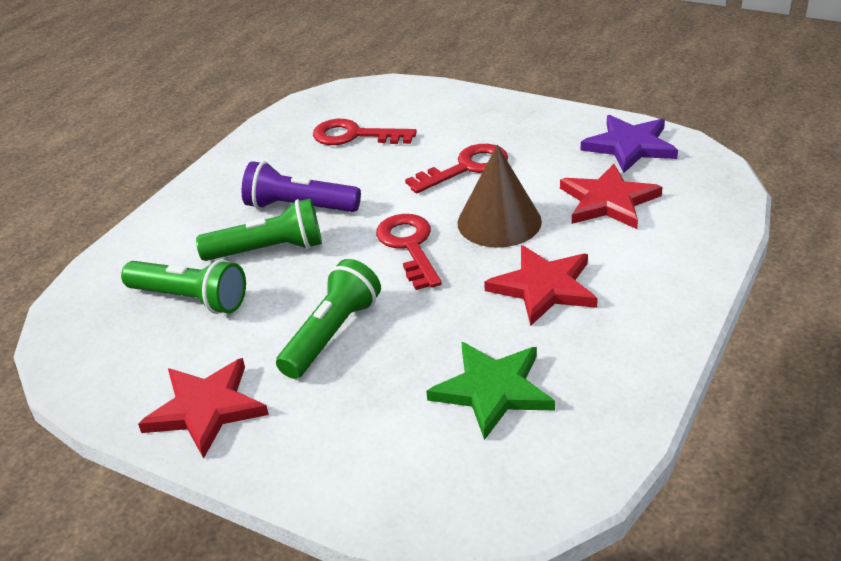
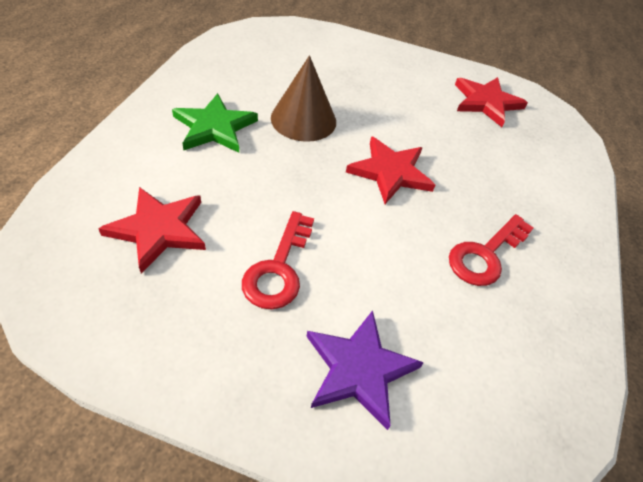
green flashlight: 3 -> 0
purple flashlight: 1 -> 0
red key: 3 -> 2

